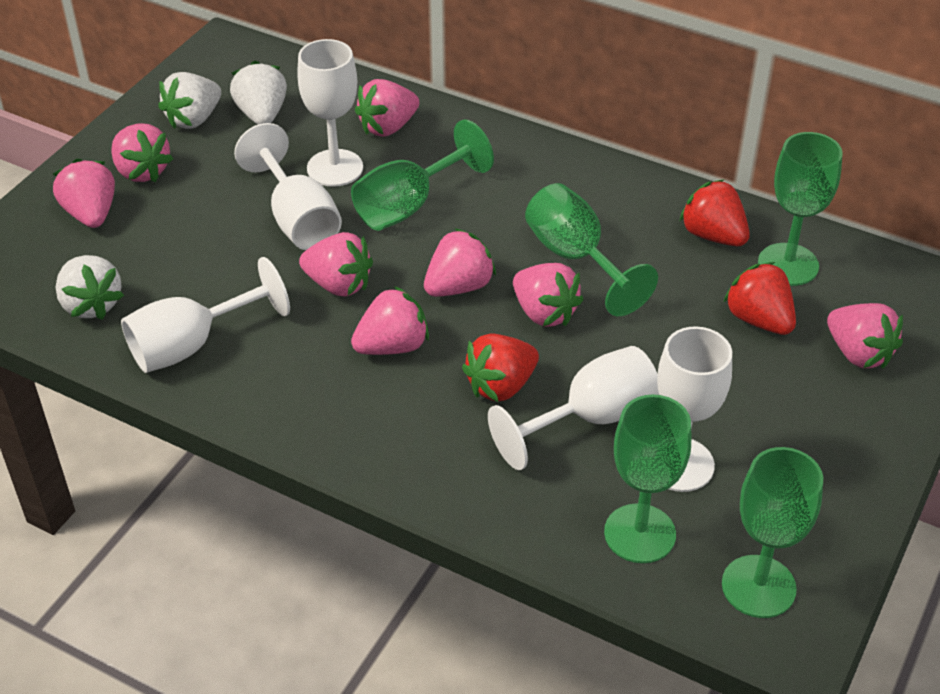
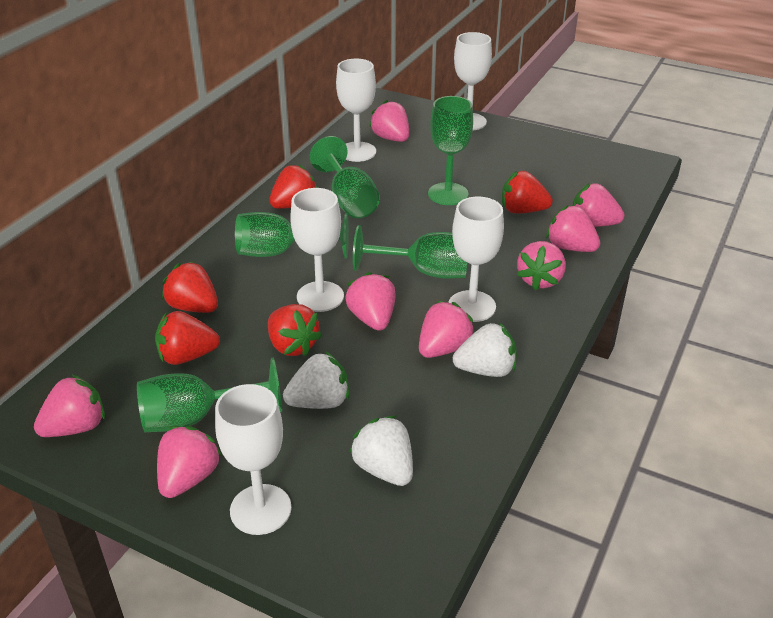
red strawberry: 3 -> 5

